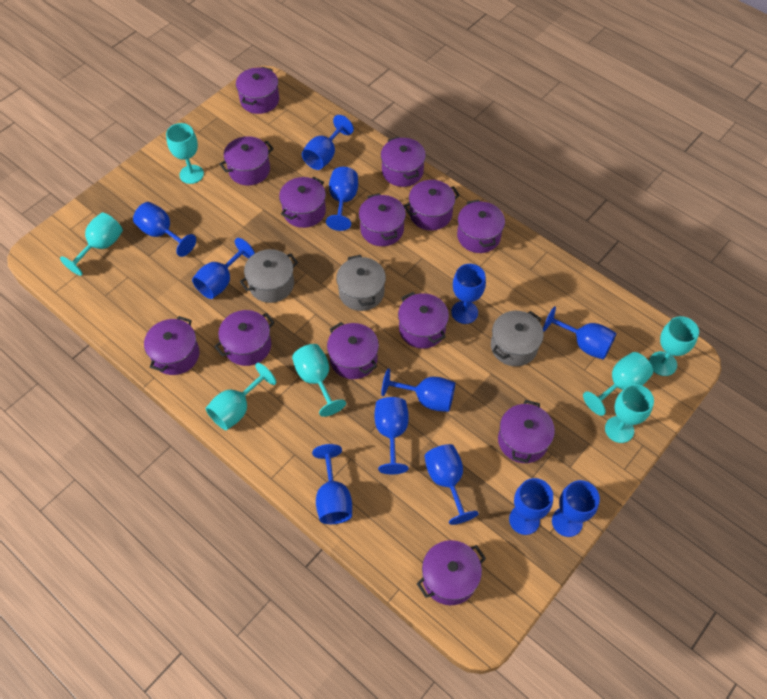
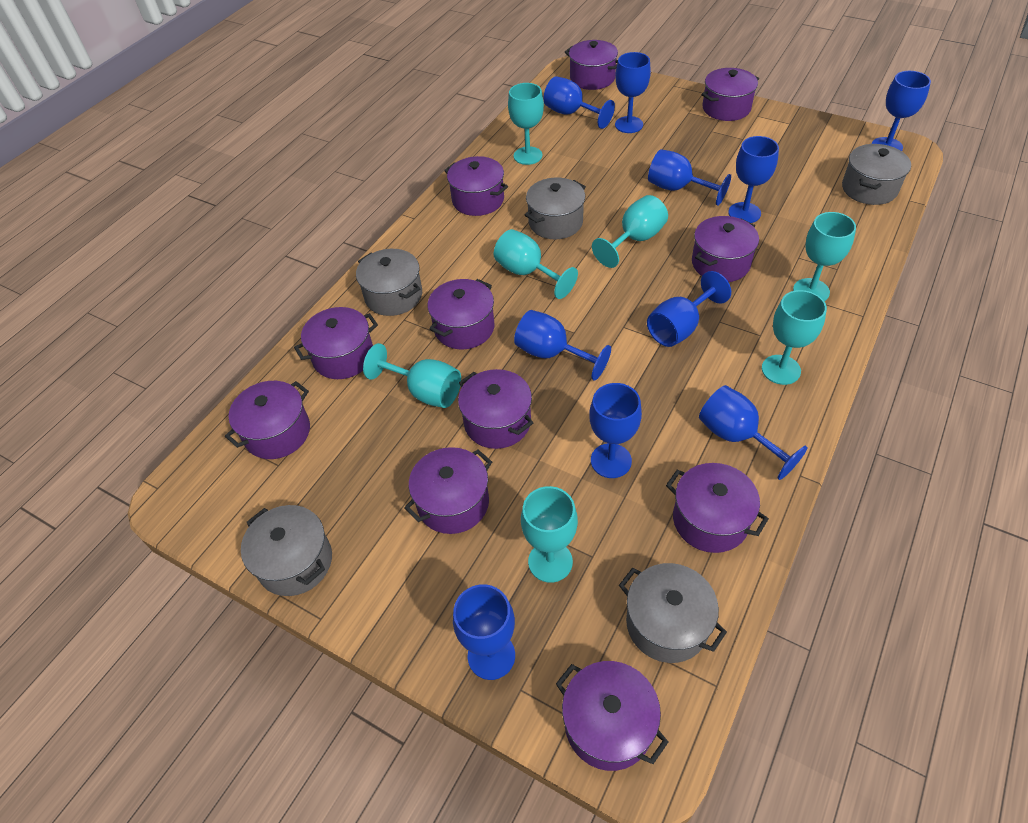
blue goblet: 12 -> 10
grey pot: 3 -> 5
purple pot: 13 -> 11

